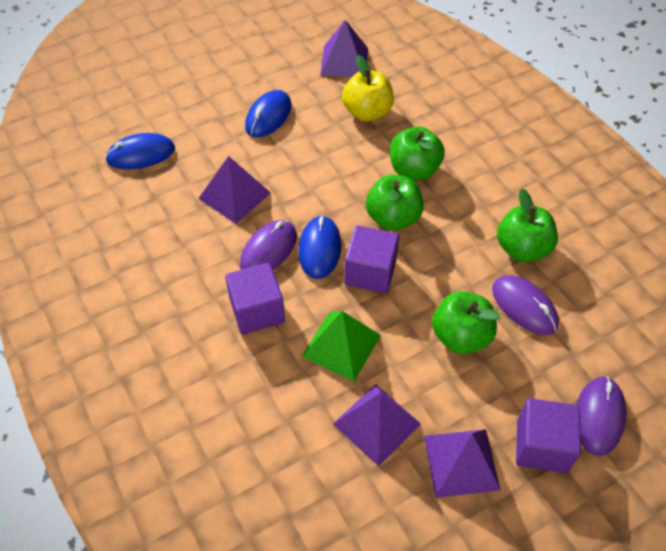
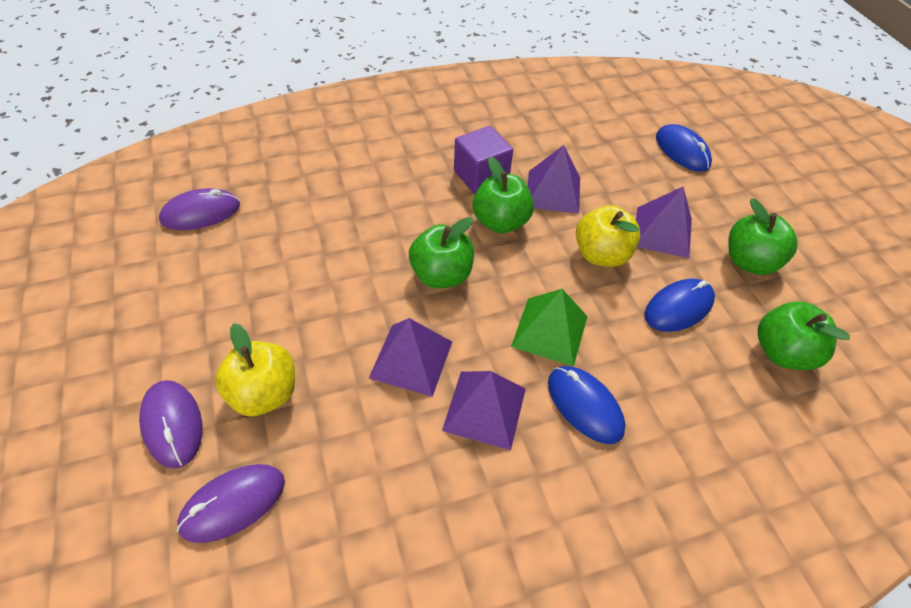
purple cube: 3 -> 1
yellow apple: 1 -> 2

